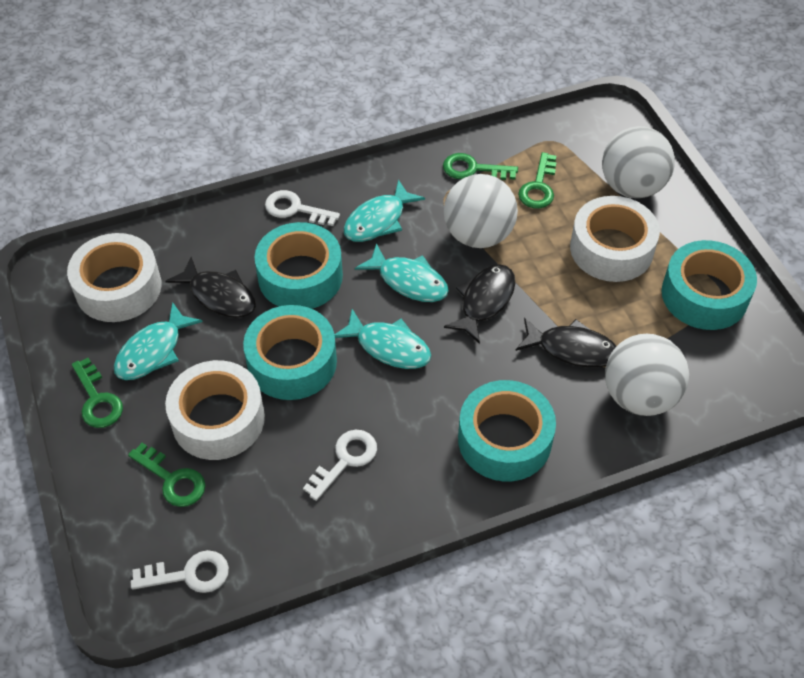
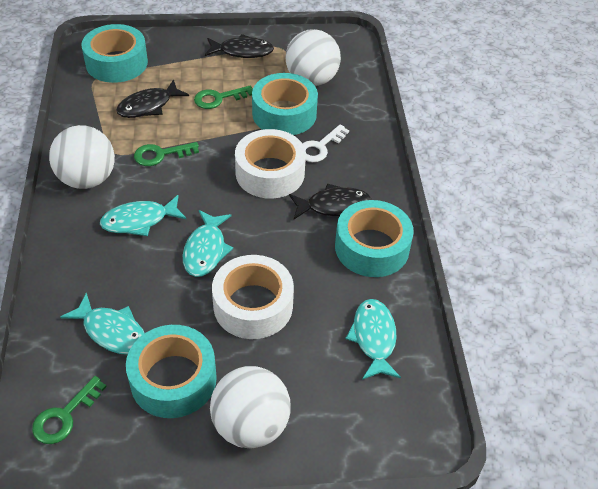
green key: 4 -> 3
white key: 3 -> 1
white tape: 3 -> 2

